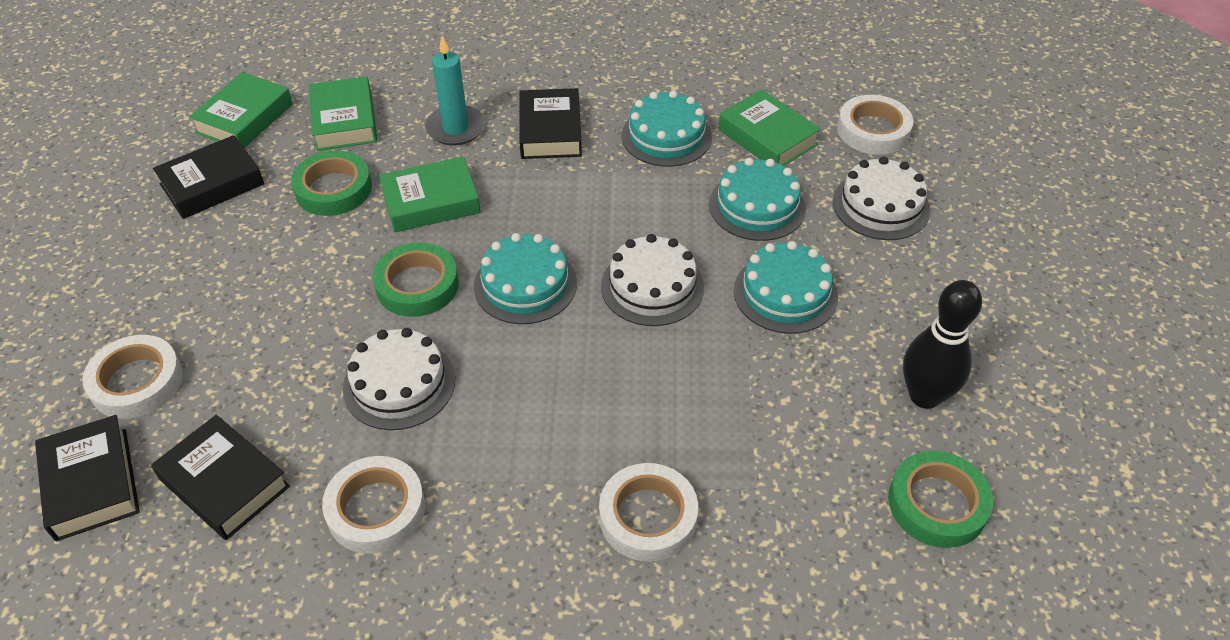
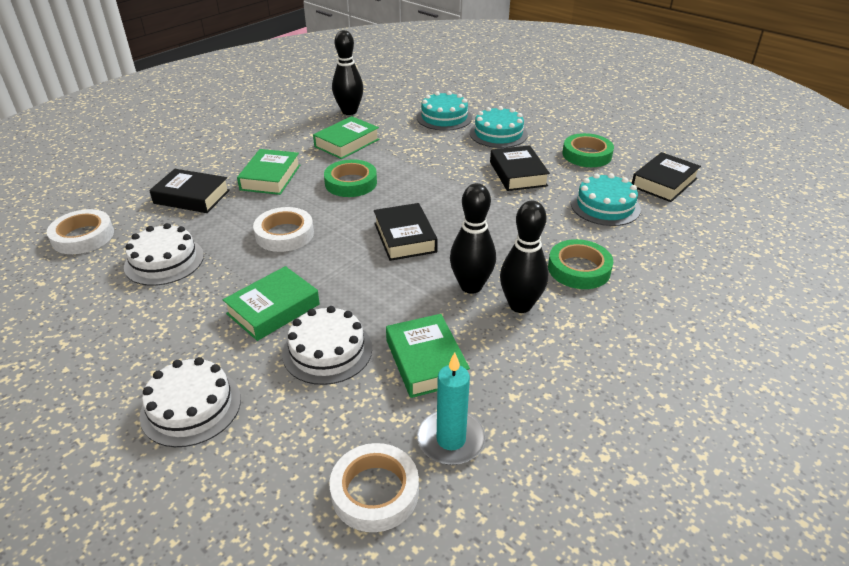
black bowling pin: 1 -> 3
turquoise cake: 4 -> 3
white tape: 4 -> 3

